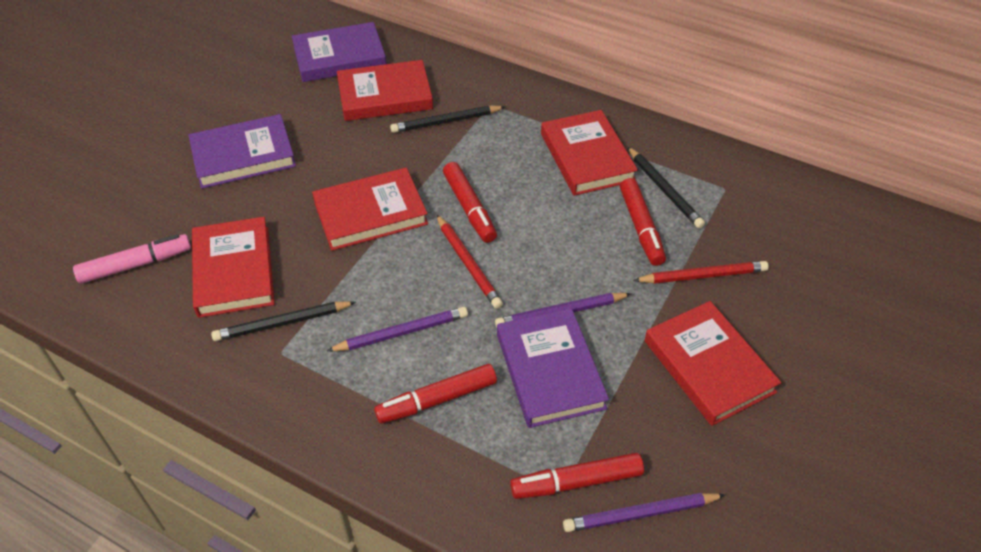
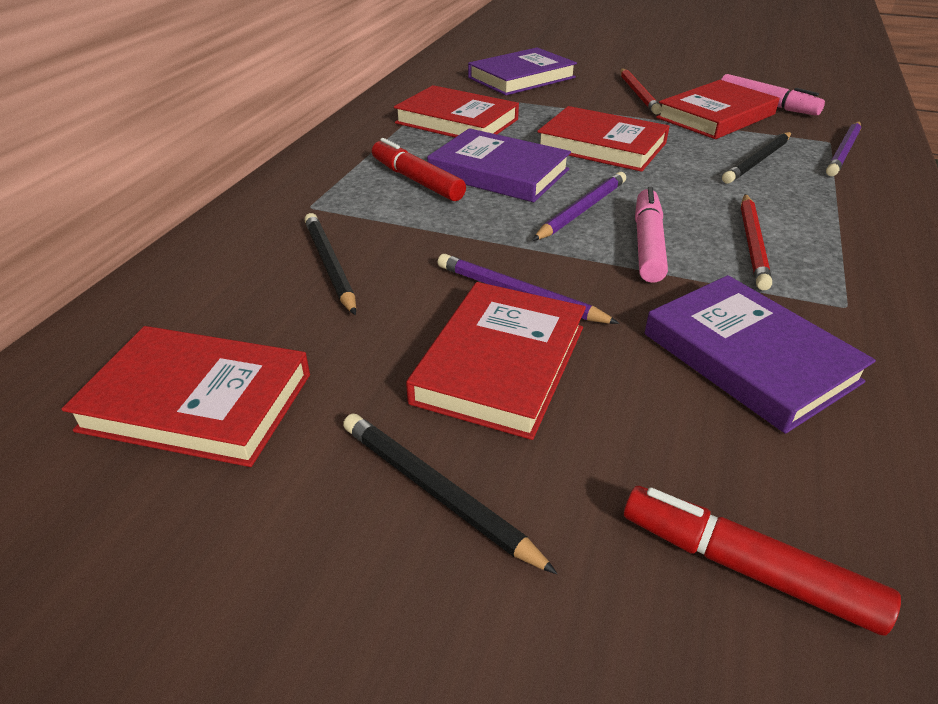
pink marker: 1 -> 2
red marker: 4 -> 2

